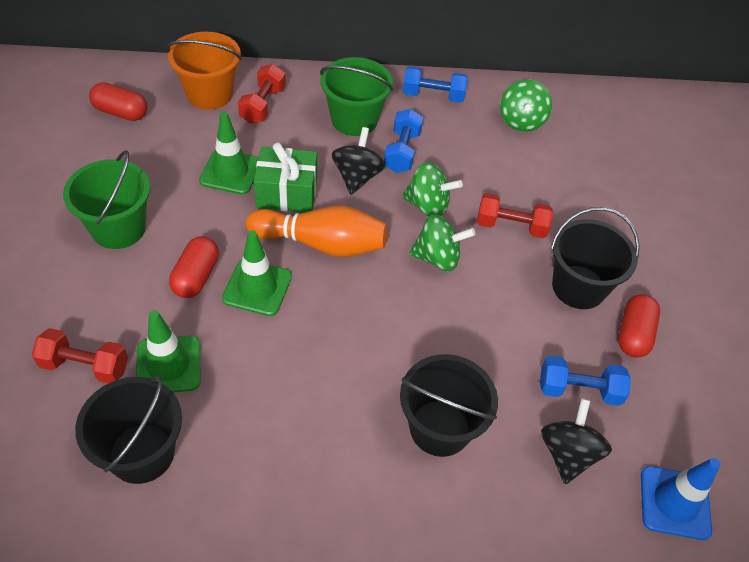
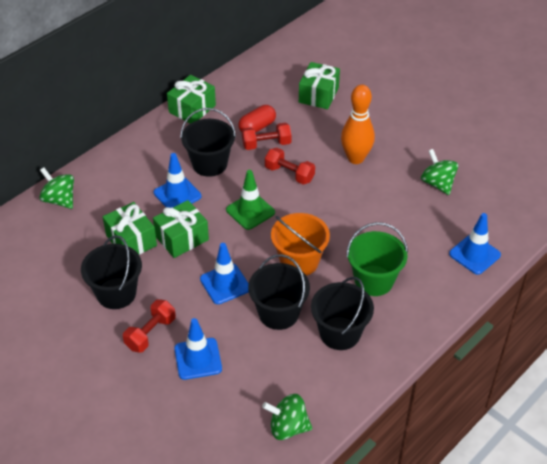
black bucket: 3 -> 4
black spinning top: 2 -> 0
blue dumbbell: 3 -> 0
blue traffic cone: 1 -> 4
green bucket: 2 -> 1
green gift: 1 -> 4
green traffic cone: 3 -> 1
red capsule: 3 -> 1

